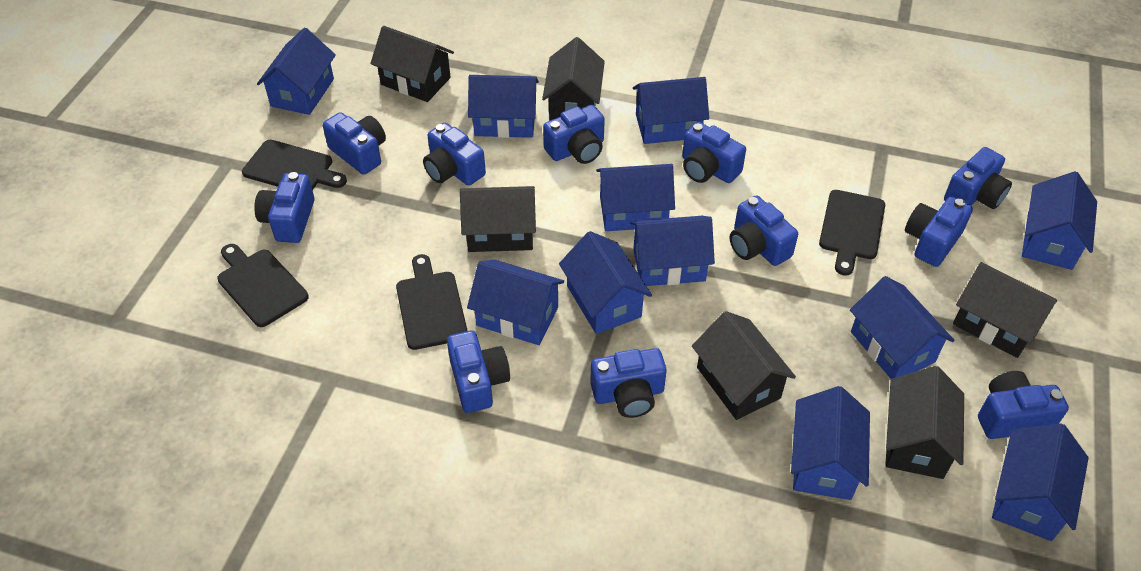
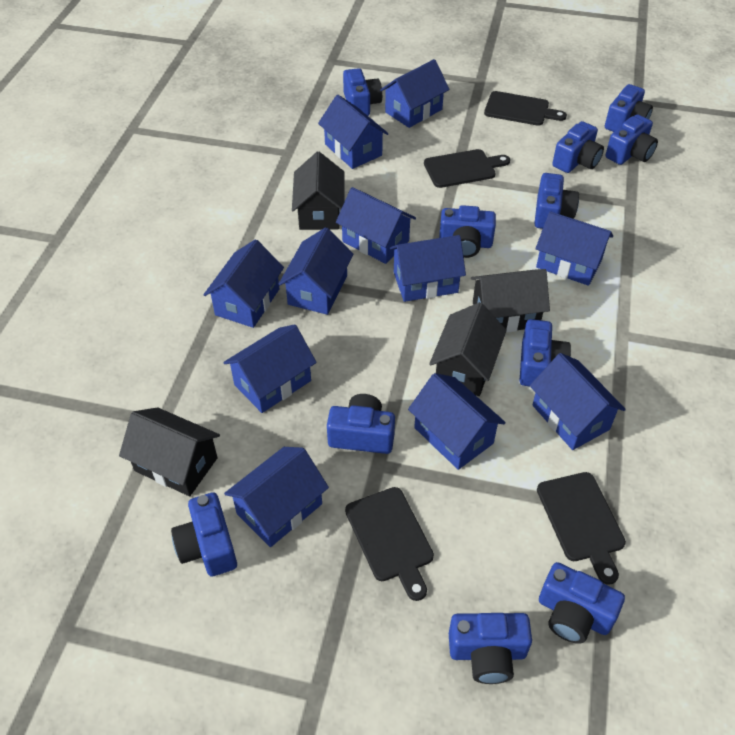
black house: 6 -> 4

